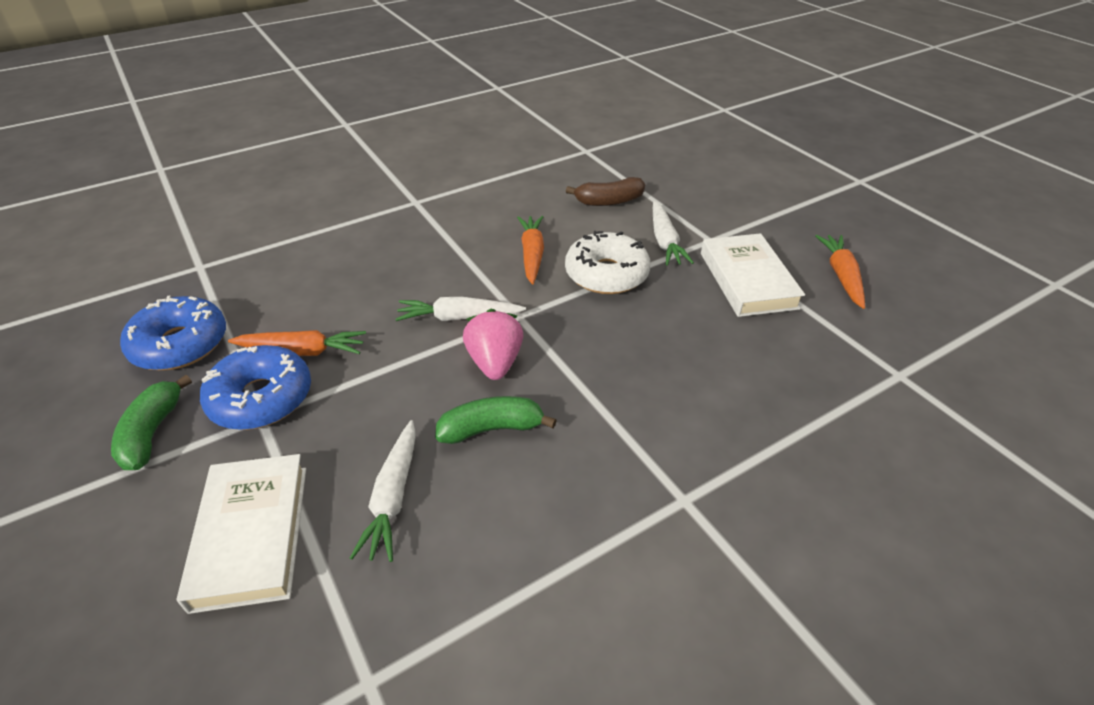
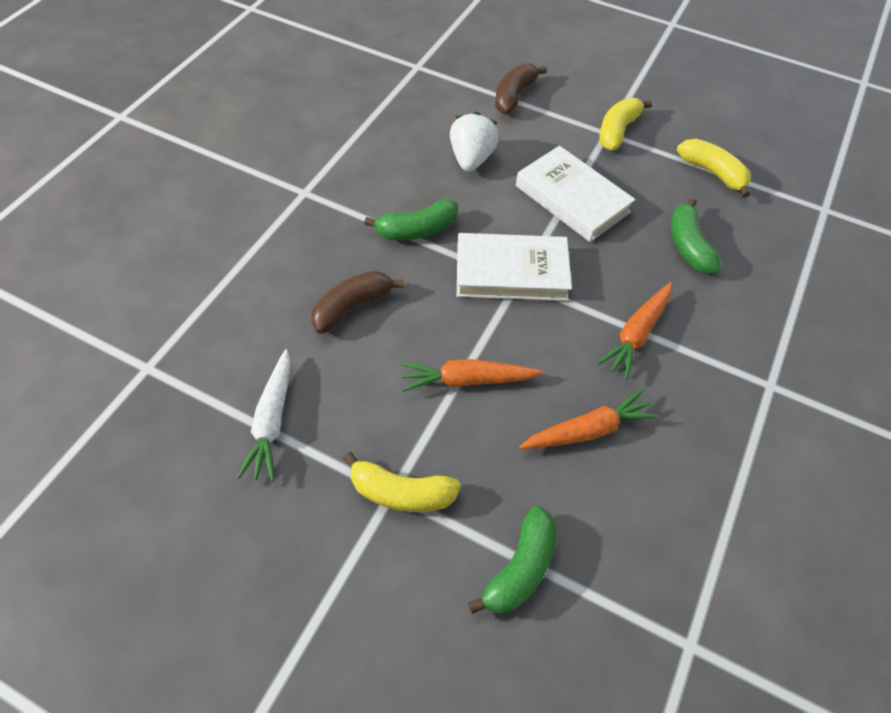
blue donut: 2 -> 0
brown banana: 1 -> 2
green banana: 2 -> 3
pink strawberry: 1 -> 0
white carrot: 3 -> 1
white donut: 1 -> 0
white strawberry: 0 -> 1
yellow banana: 0 -> 3

